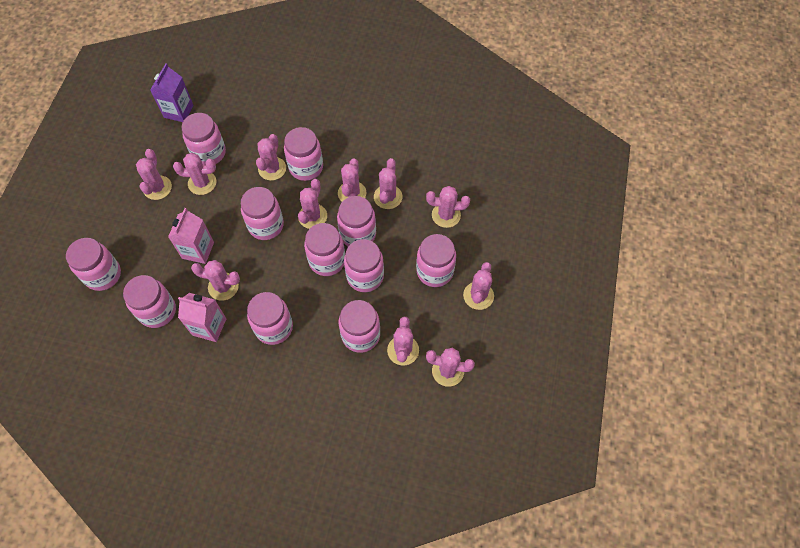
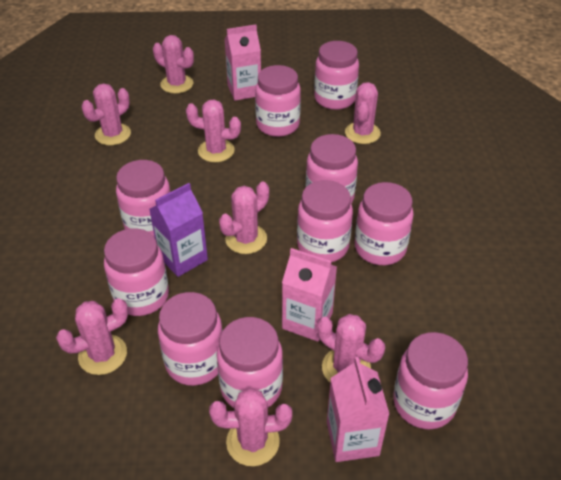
pink cactus: 11 -> 8
pink carton: 2 -> 3
pink jar: 11 -> 10

